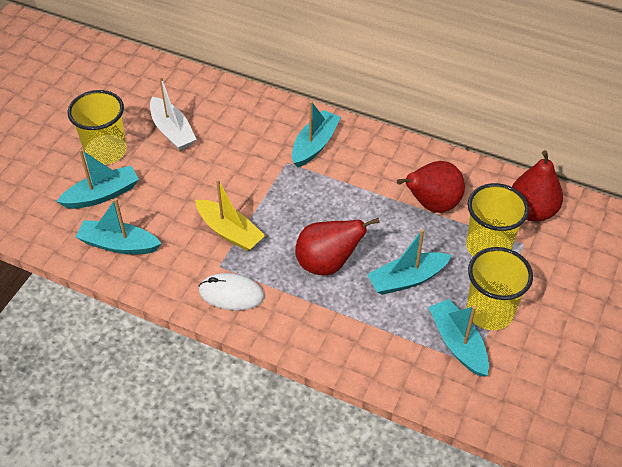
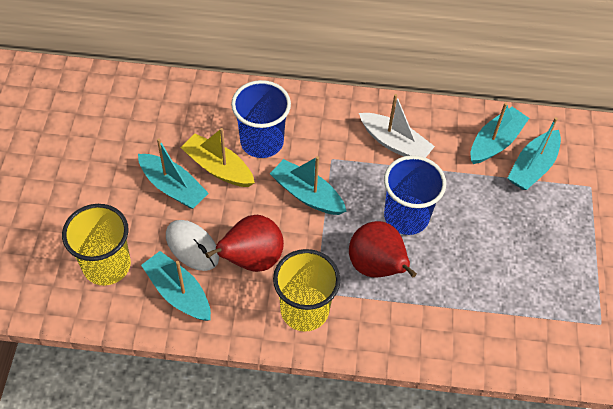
blue cup: 0 -> 2
red pear: 3 -> 2
yellow cup: 3 -> 2

